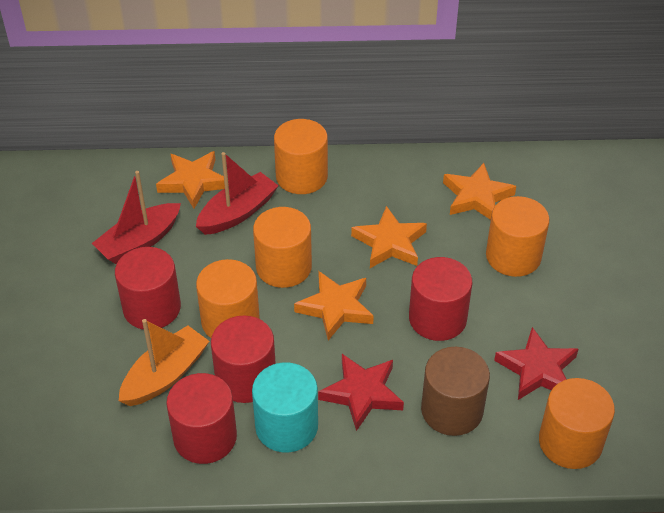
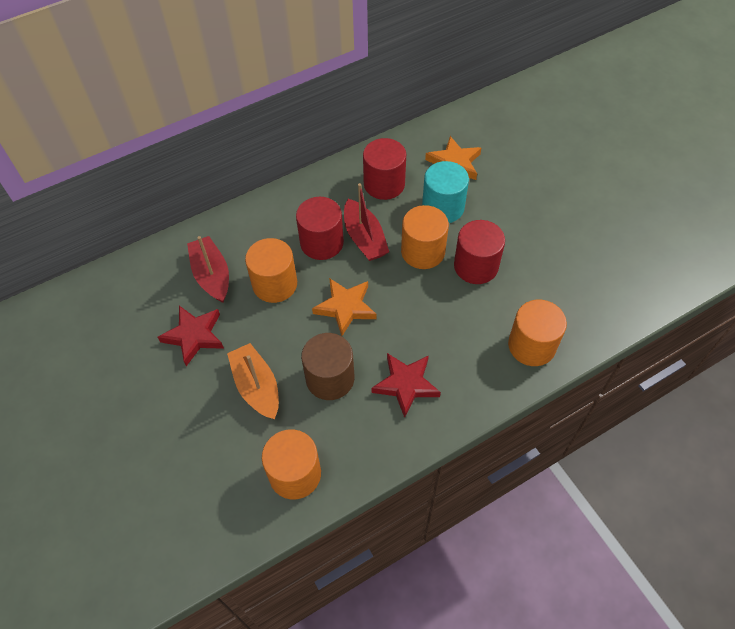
orange cylinder: 5 -> 4
orange star: 4 -> 2
red cylinder: 4 -> 3

